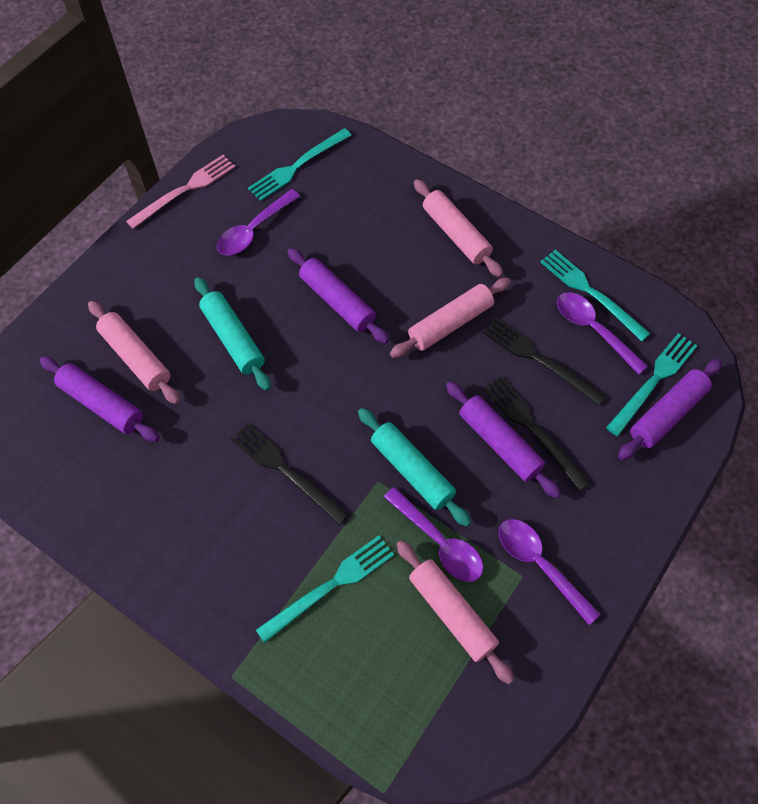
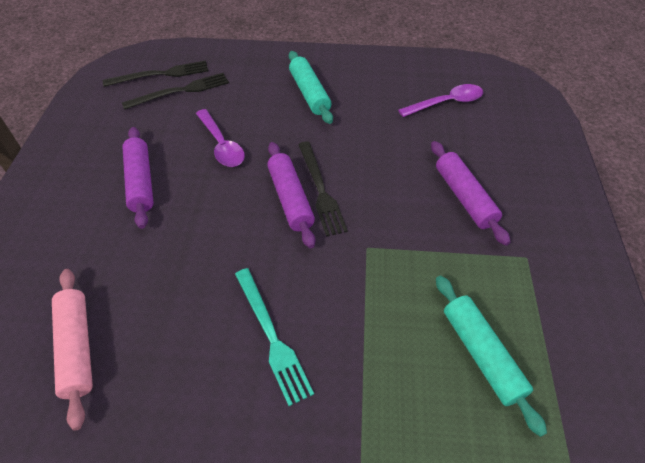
pink fork: 1 -> 0
pink rolling pin: 4 -> 1
purple rolling pin: 4 -> 3
purple spoon: 4 -> 2
turquoise fork: 4 -> 1

